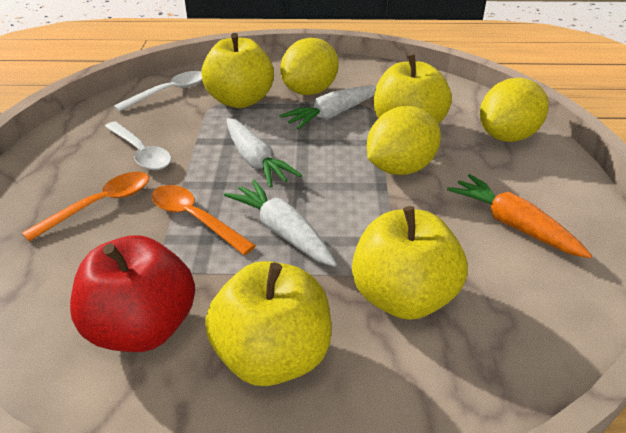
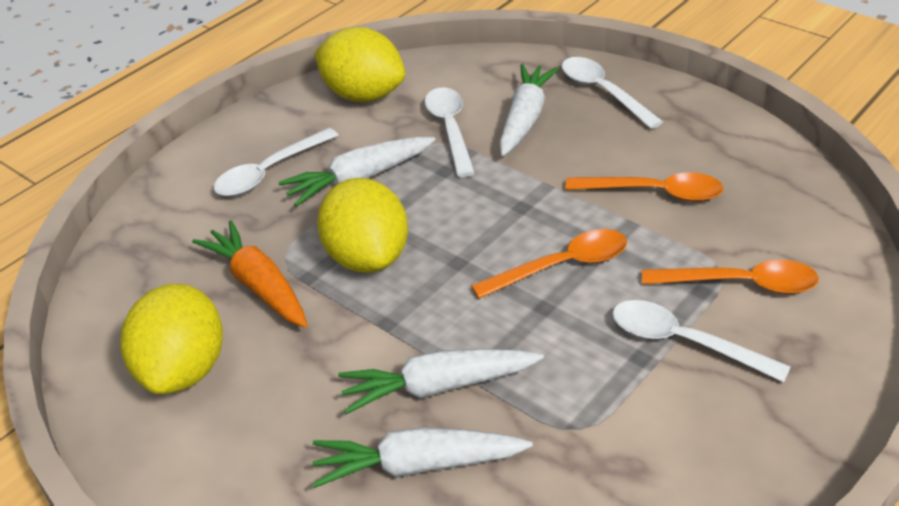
orange spoon: 2 -> 3
red apple: 1 -> 0
white carrot: 3 -> 4
white spoon: 2 -> 4
yellow apple: 4 -> 0

